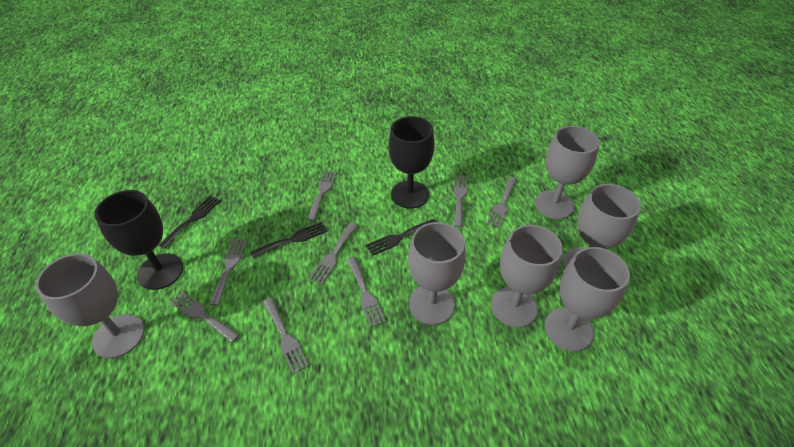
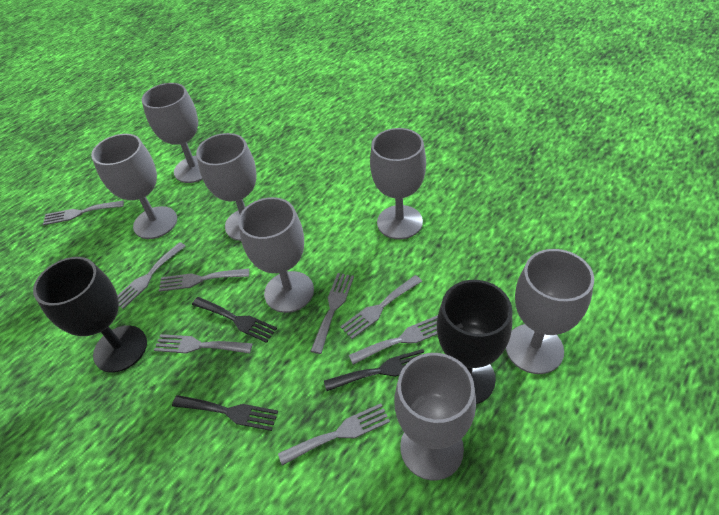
grey goblet: 6 -> 7

